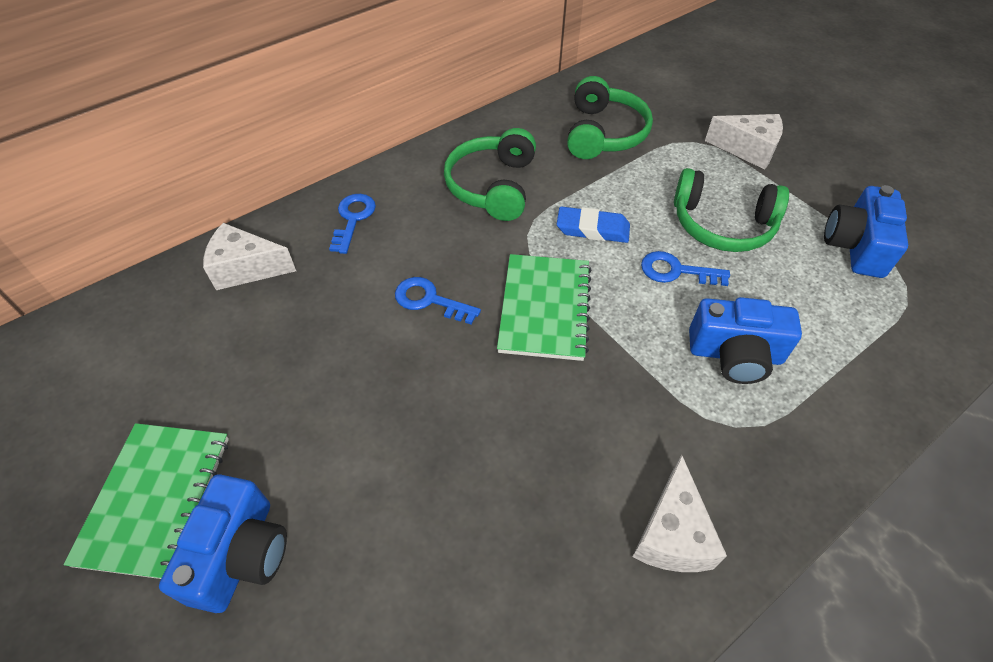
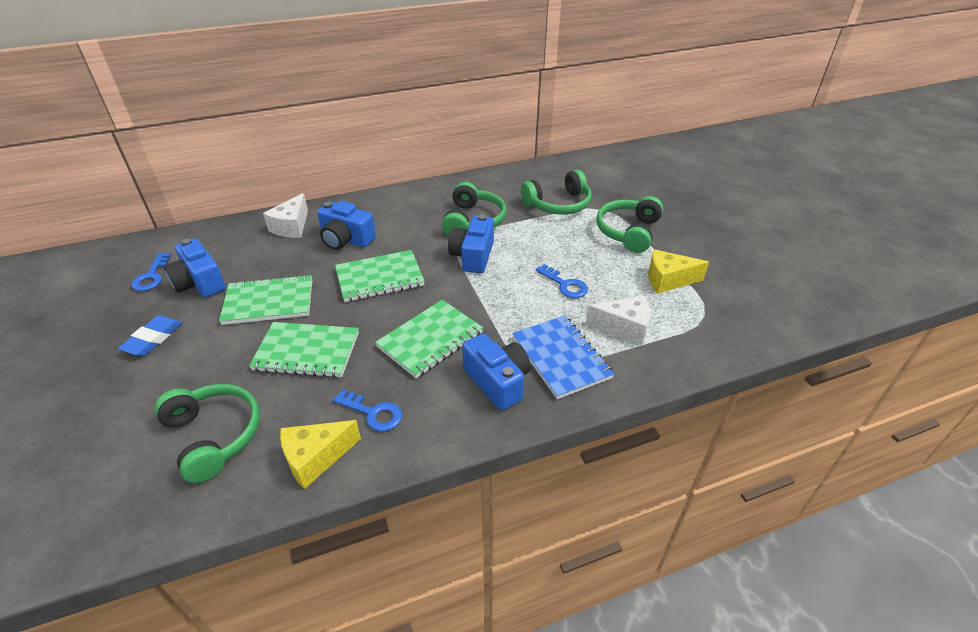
blue camera: 3 -> 4
blue notebook: 0 -> 1
green headphones: 3 -> 4
green notebook: 2 -> 4
white cheese: 3 -> 2
yellow cheese: 0 -> 2

